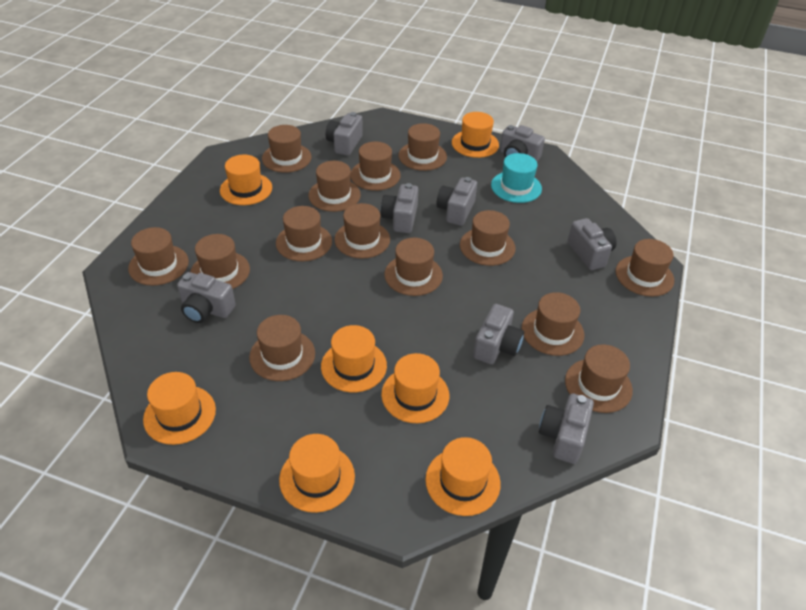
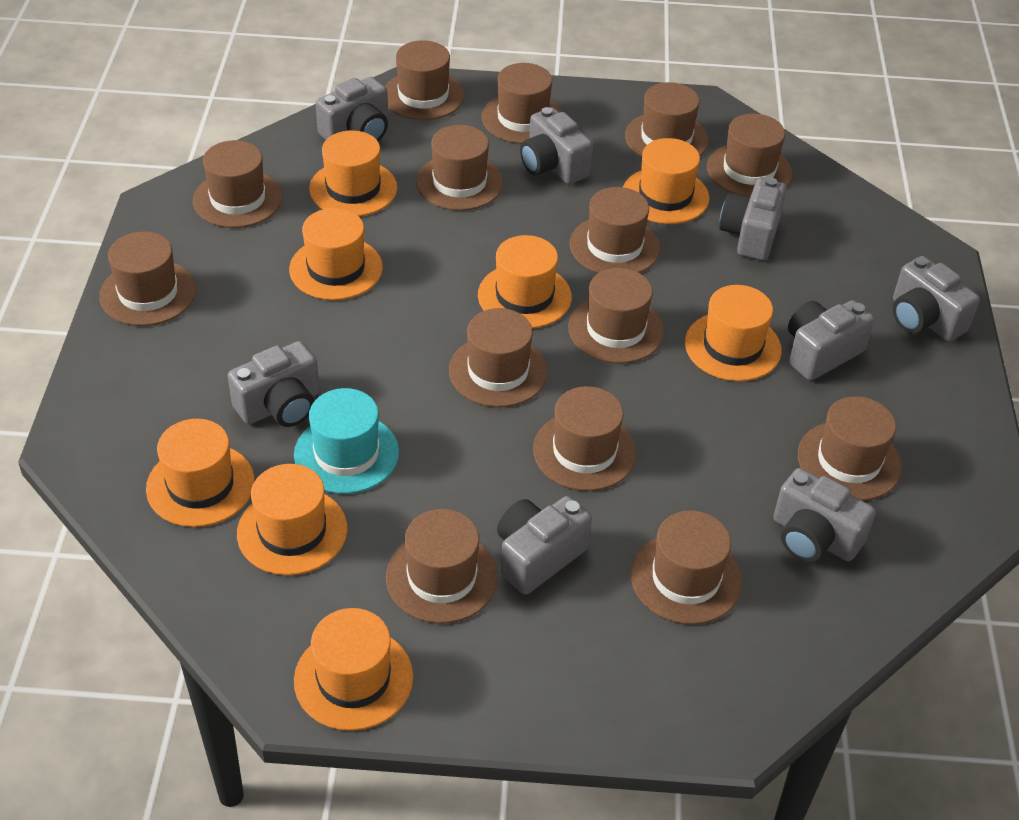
orange hat: 7 -> 8

